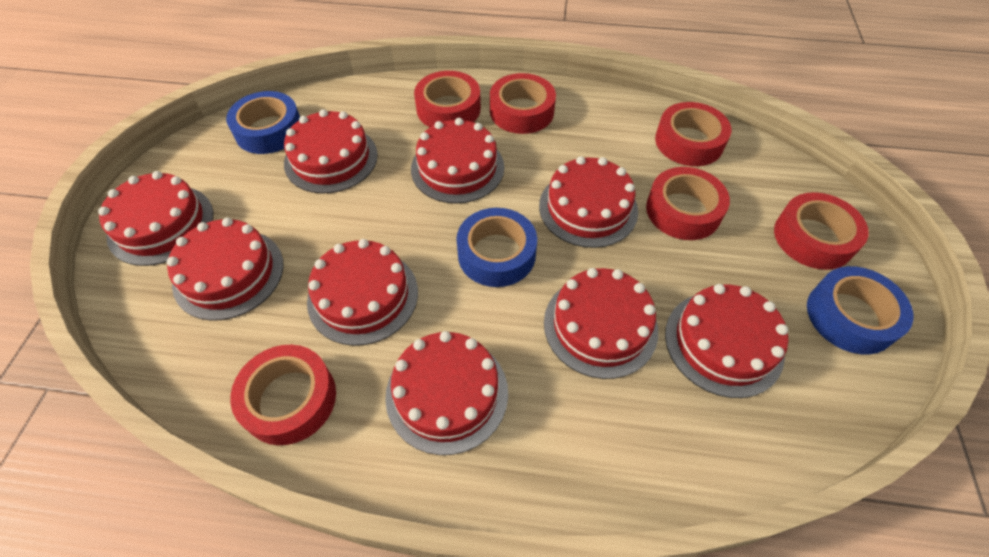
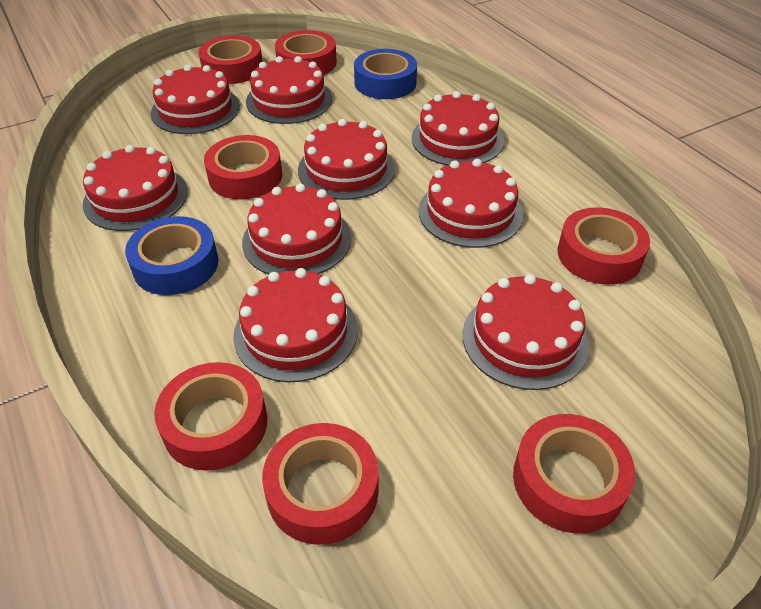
blue tape: 3 -> 2
red tape: 6 -> 7

